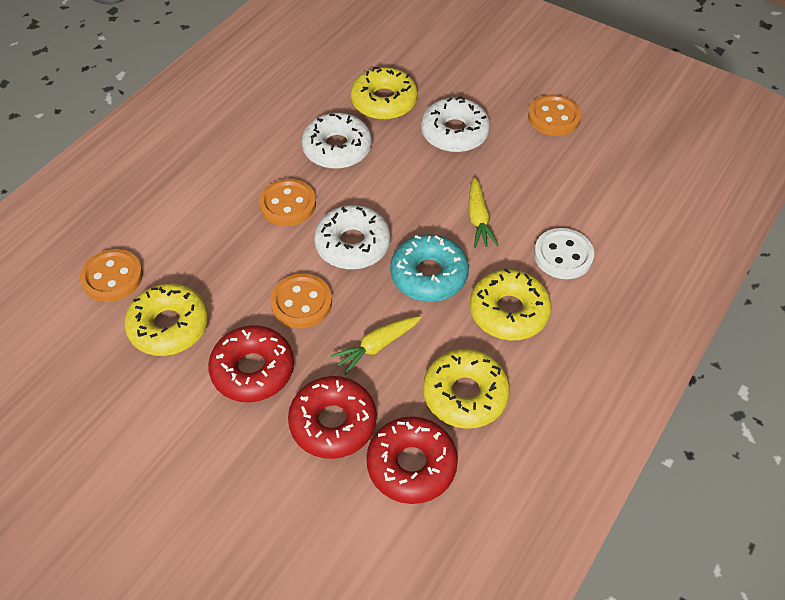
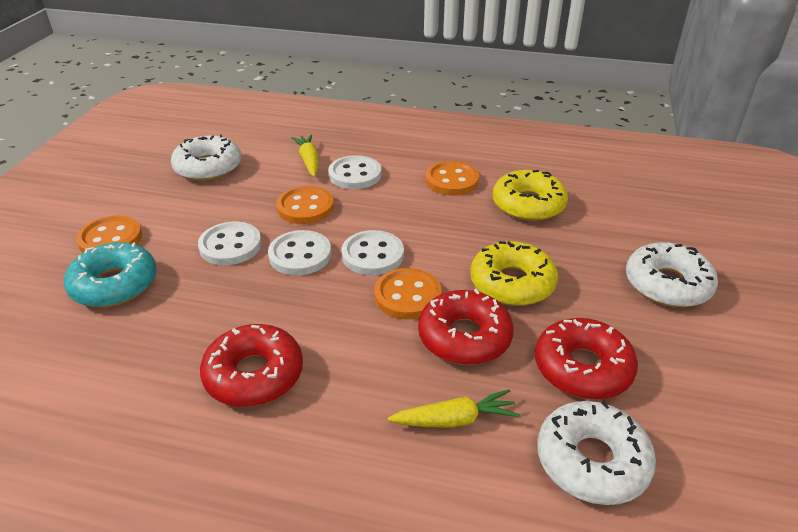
white button: 1 -> 4
yellow donut: 4 -> 2

